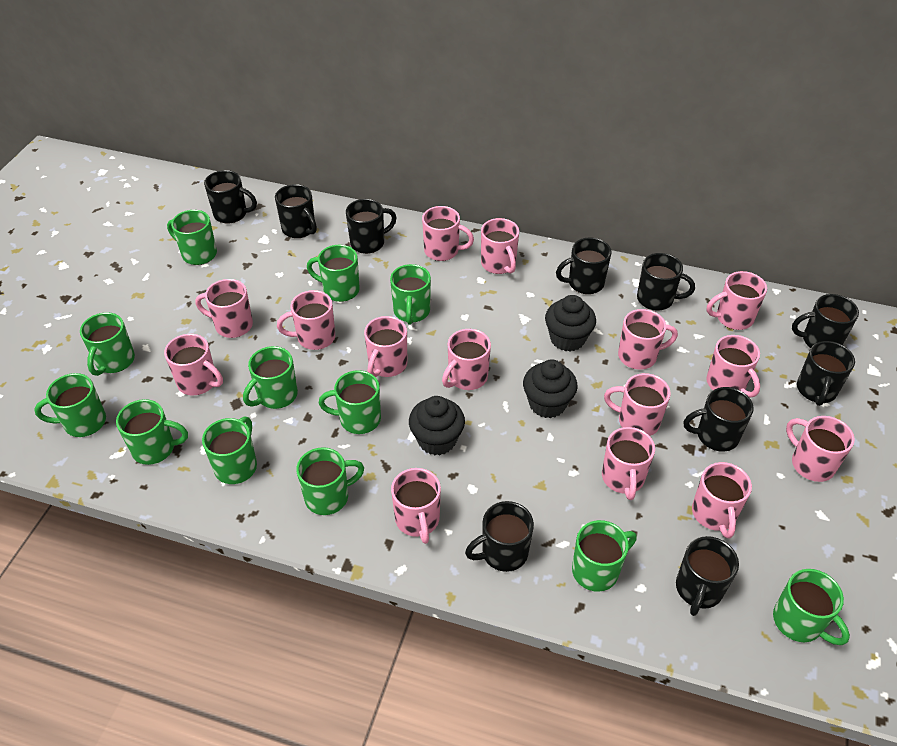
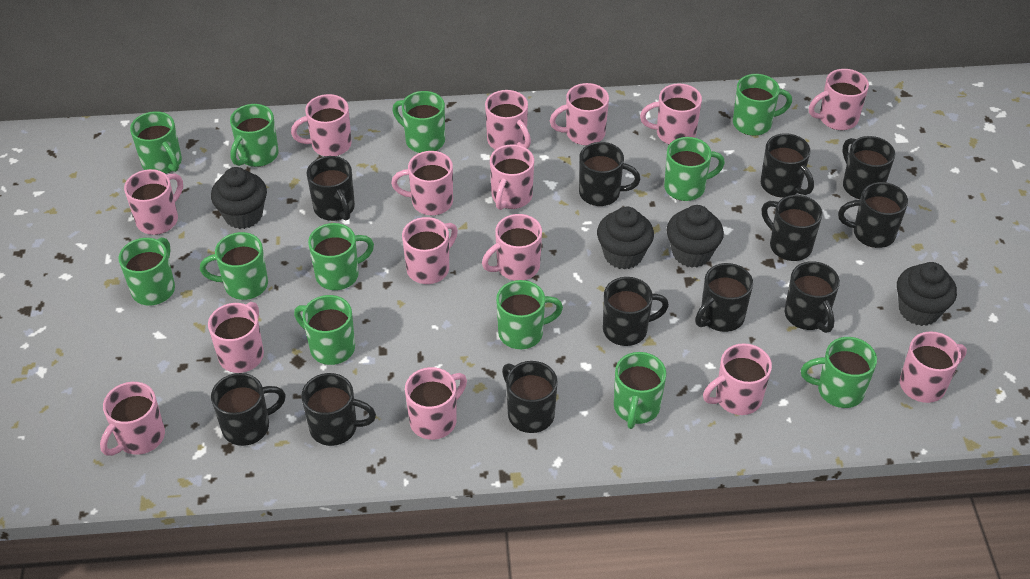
black cupcake: 3 -> 4
black mug: 10 -> 12

